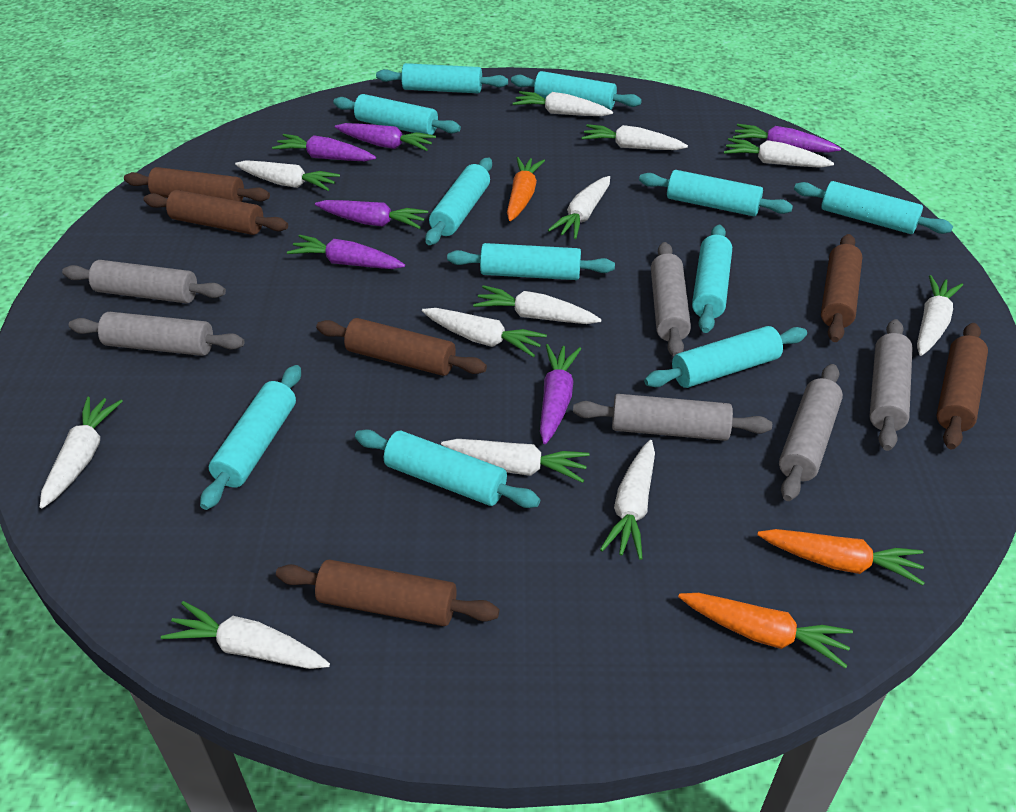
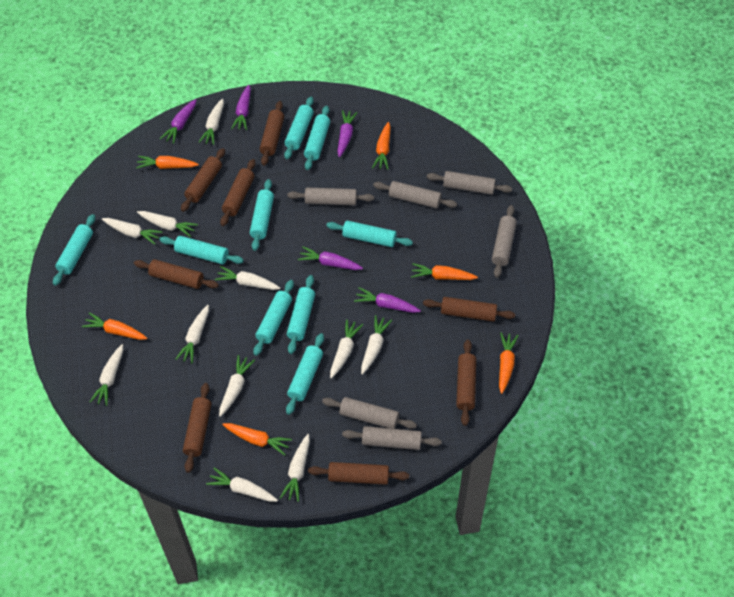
brown rolling pin: 6 -> 8
orange carrot: 3 -> 6
purple carrot: 6 -> 5
turquoise rolling pin: 11 -> 9
white carrot: 12 -> 11

